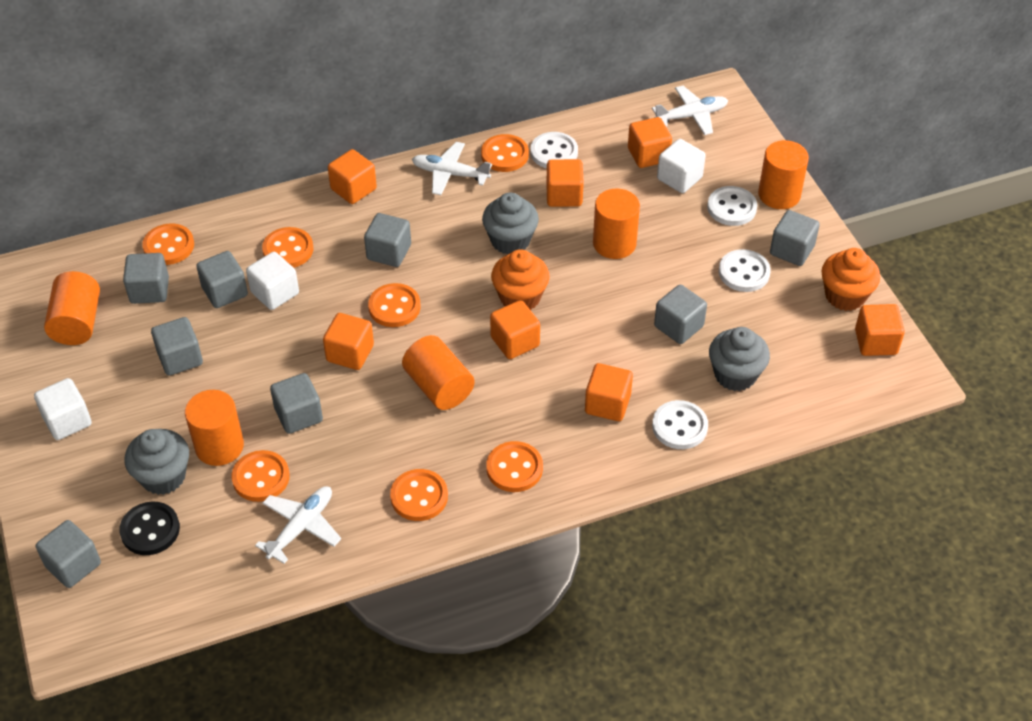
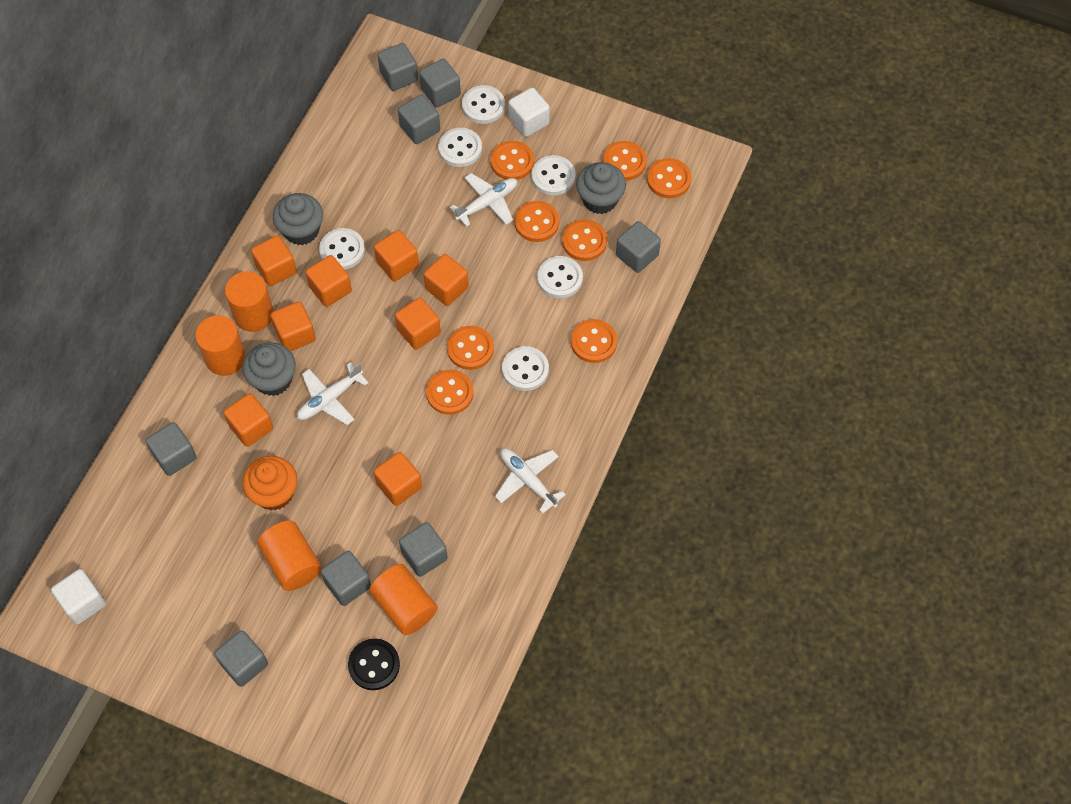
orange button: 7 -> 8
orange cube: 7 -> 8
orange cupcake: 2 -> 1
orange cylinder: 5 -> 4
white button: 4 -> 6
white cube: 3 -> 2

